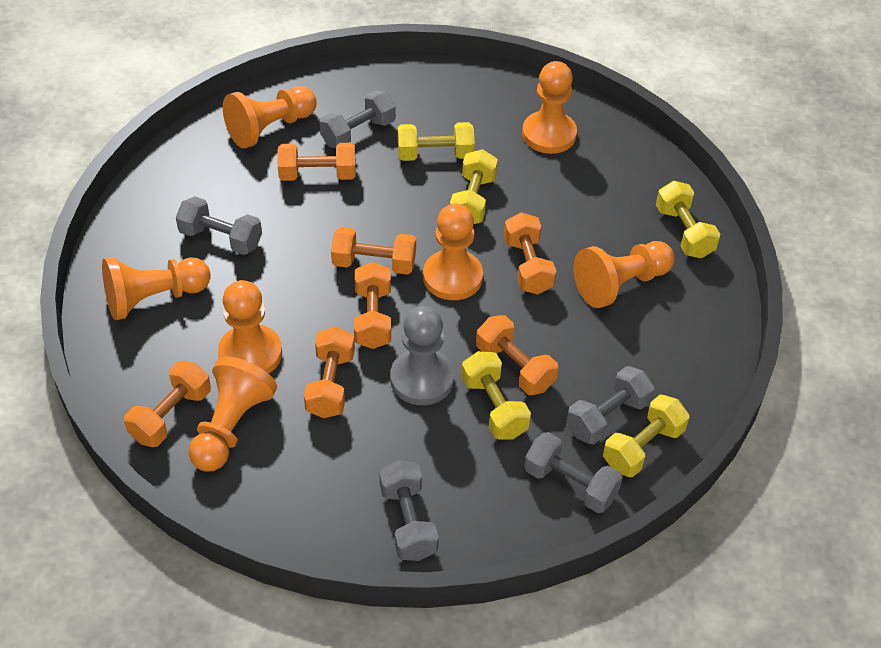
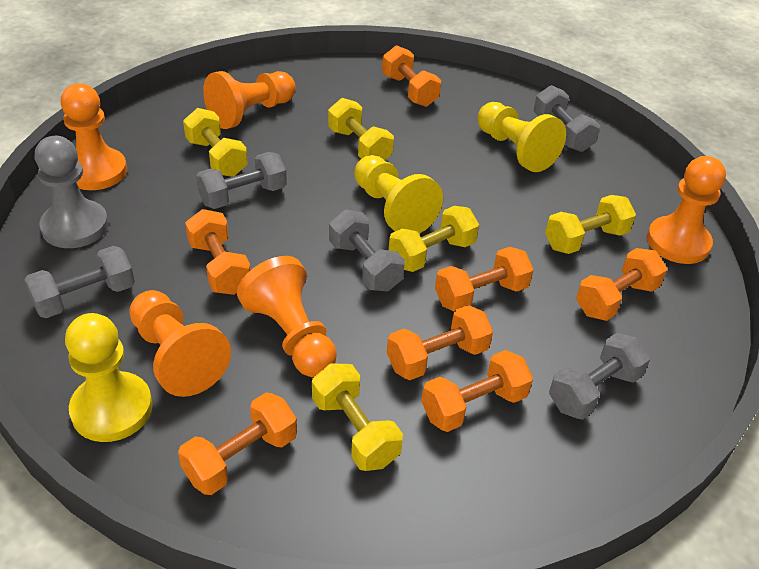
orange pawn: 7 -> 5
yellow pawn: 0 -> 3

